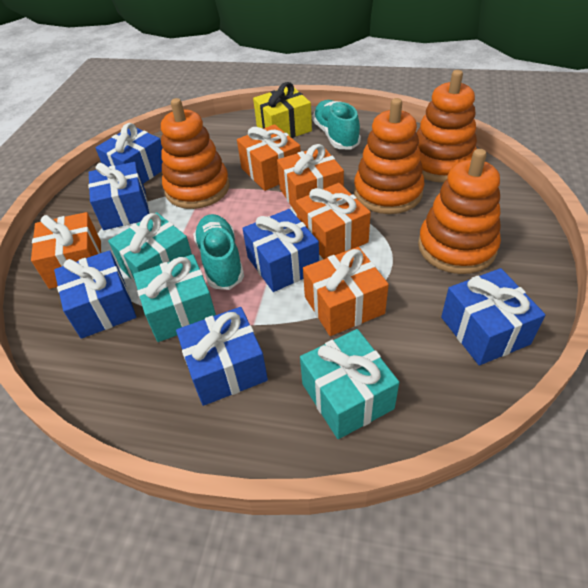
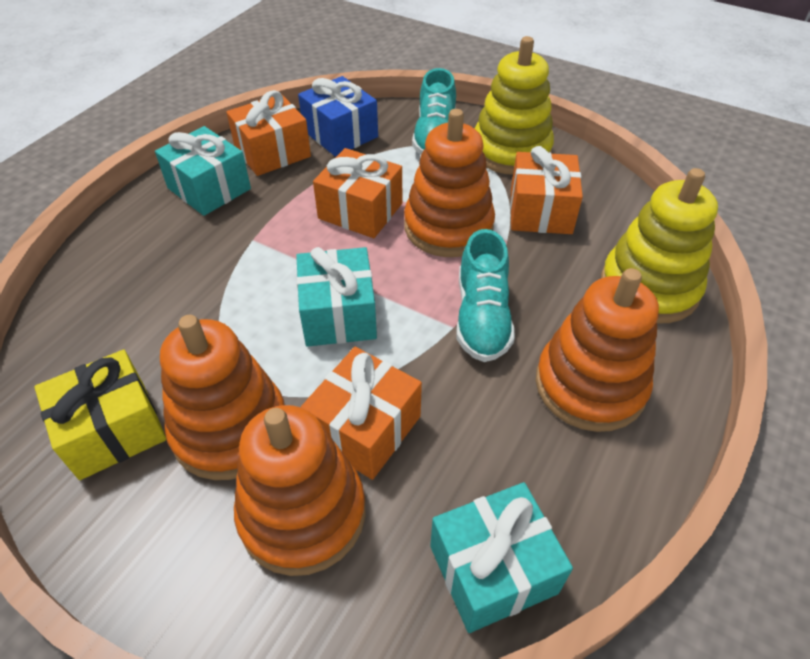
blue gift: 6 -> 1
orange gift: 5 -> 4
yellow stacking toy: 0 -> 2

